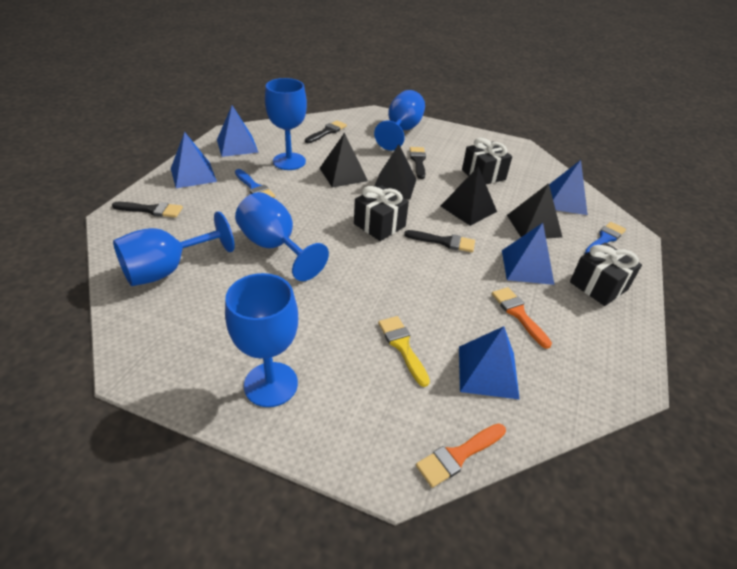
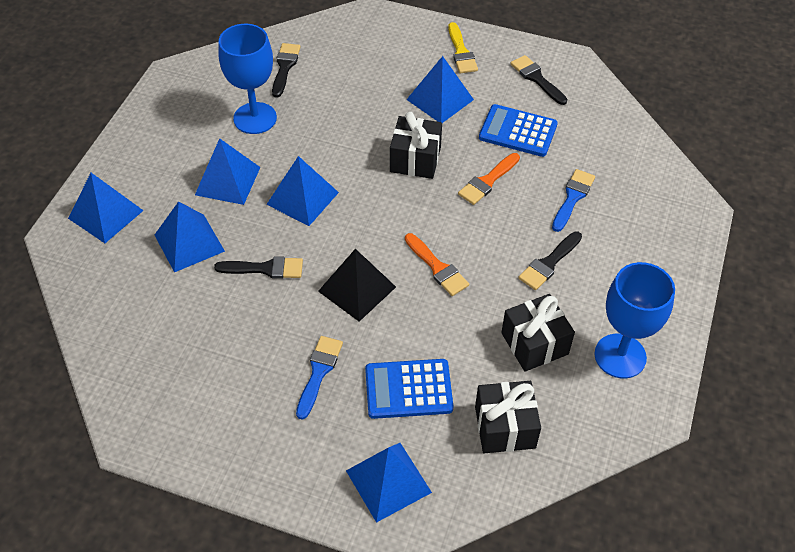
black pyramid: 4 -> 1
blue calculator: 0 -> 2
blue goblet: 5 -> 2
blue pyramid: 5 -> 6

